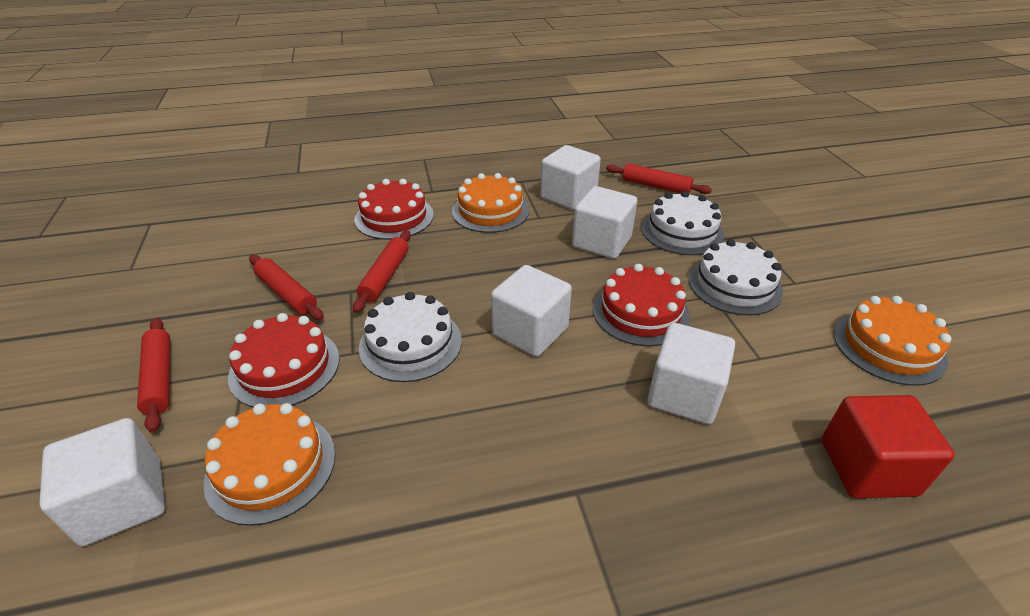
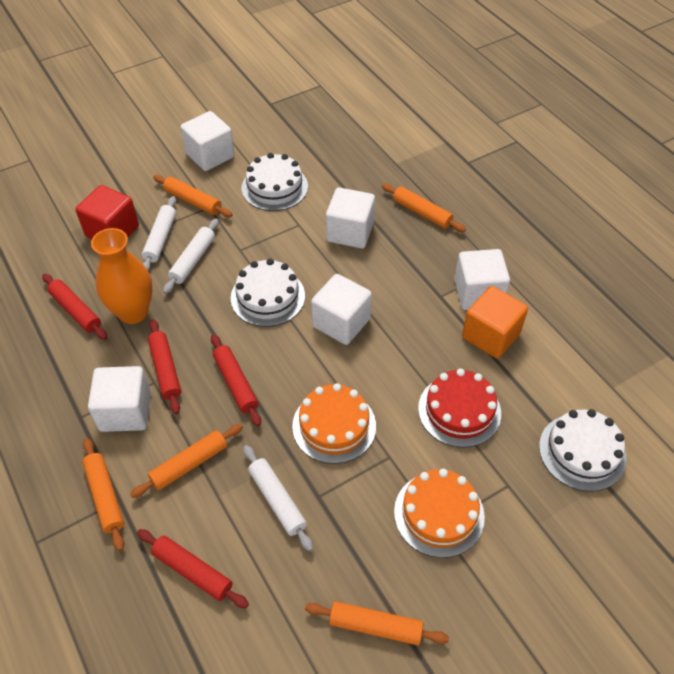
orange cake: 3 -> 2
orange cube: 0 -> 1
orange rolling pin: 0 -> 5
orange vase: 0 -> 1
red cake: 3 -> 1
white rolling pin: 0 -> 3

